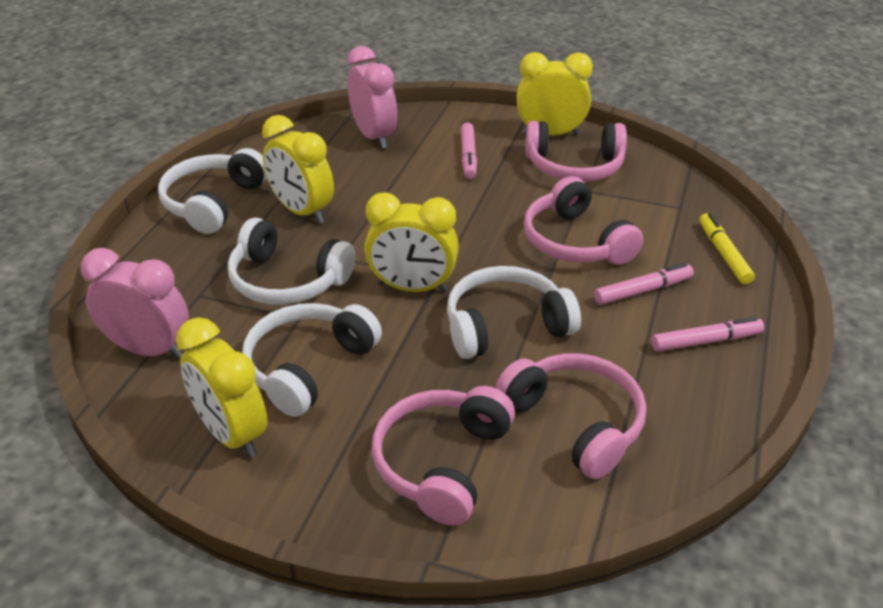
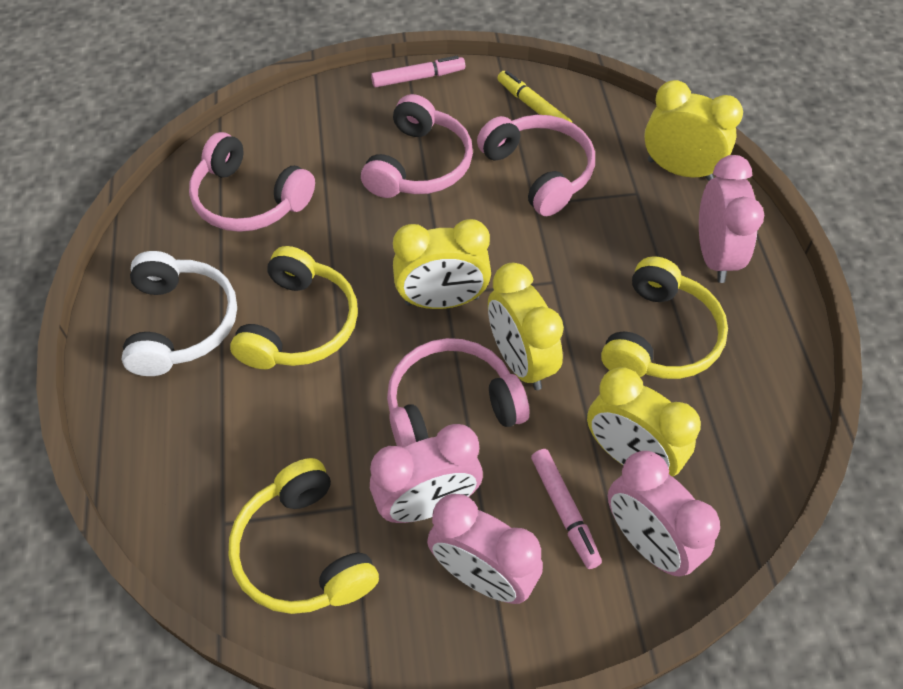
pink clock: 2 -> 4
pink marker: 3 -> 2
white headphones: 4 -> 1
yellow headphones: 0 -> 3

